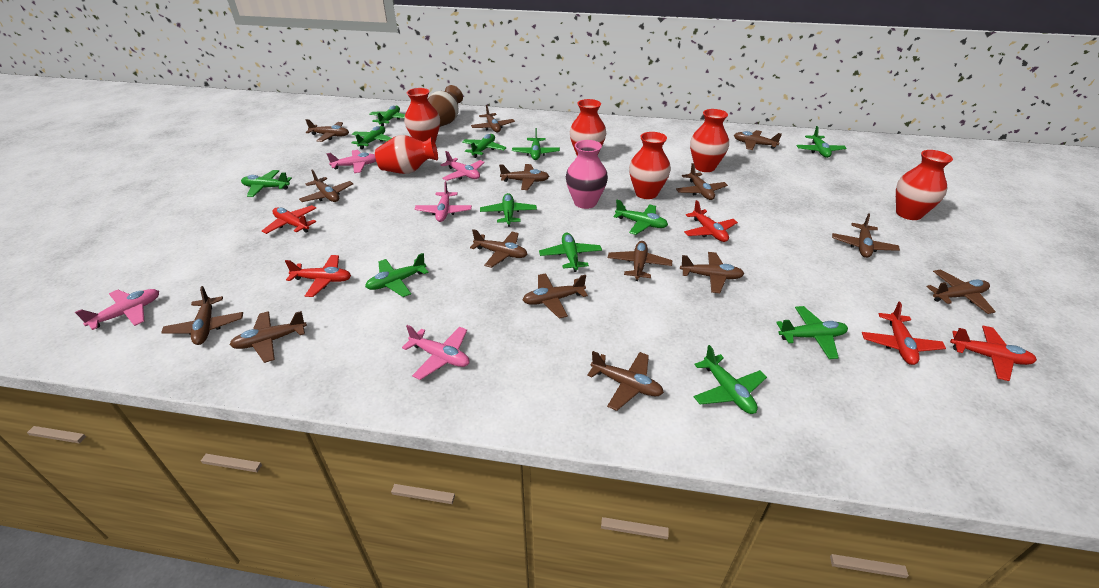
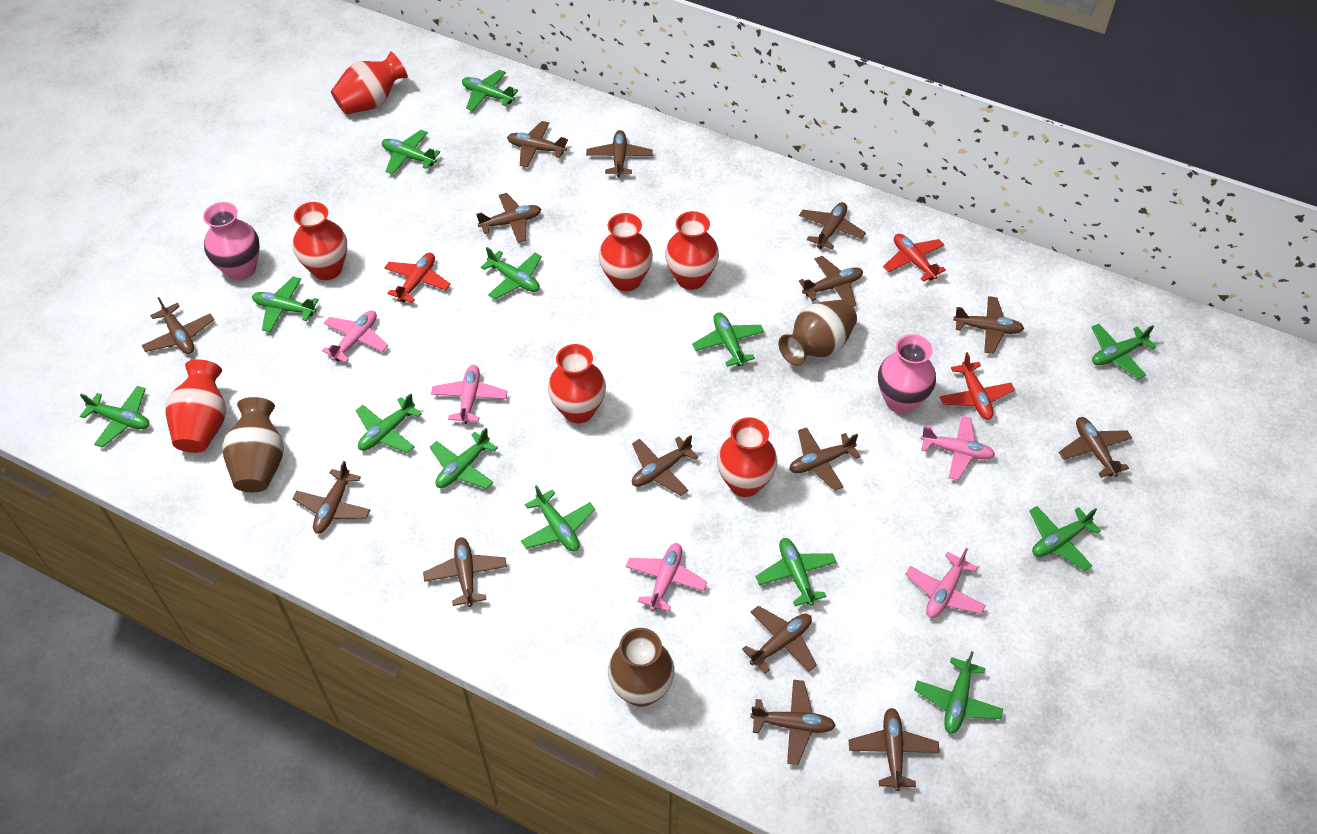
brown vase: 1 -> 3
green plane: 12 -> 13
pink vase: 1 -> 2
red plane: 5 -> 3
red vase: 6 -> 7

